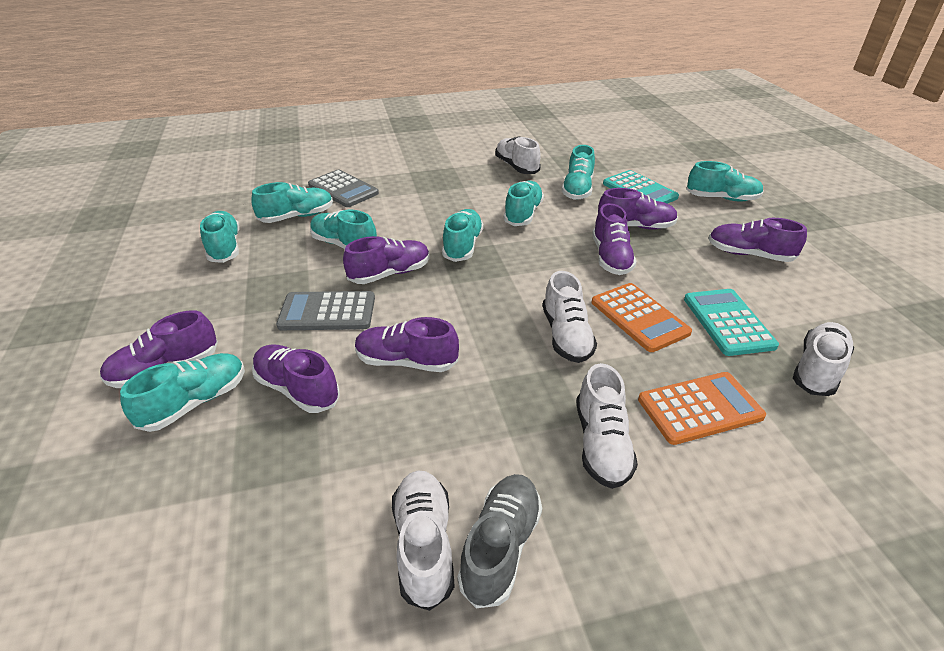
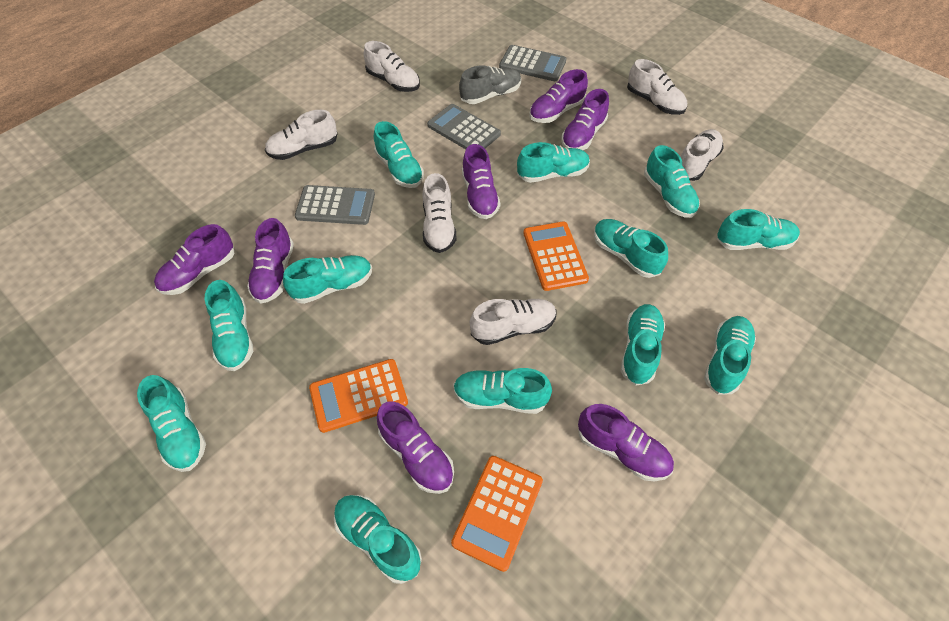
grey calculator: 2 -> 3
orange calculator: 2 -> 3
turquoise calculator: 2 -> 0
turquoise shoe: 8 -> 12
white shoe: 5 -> 6

